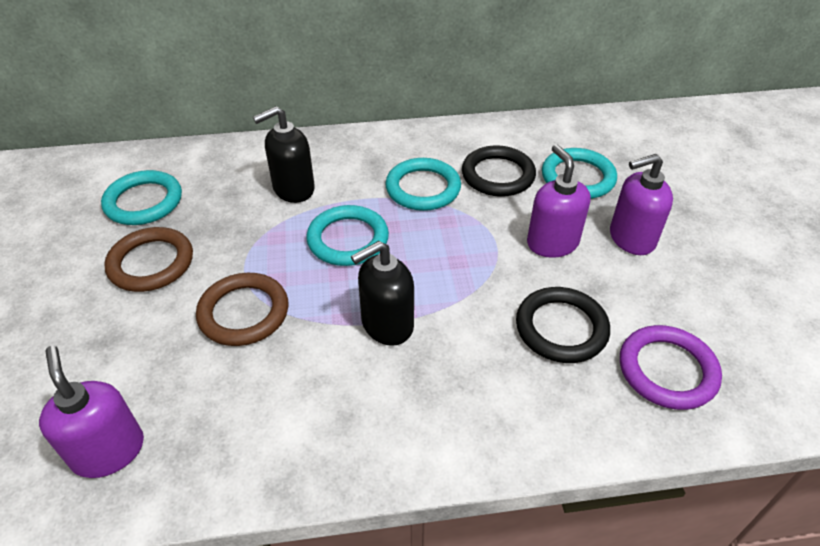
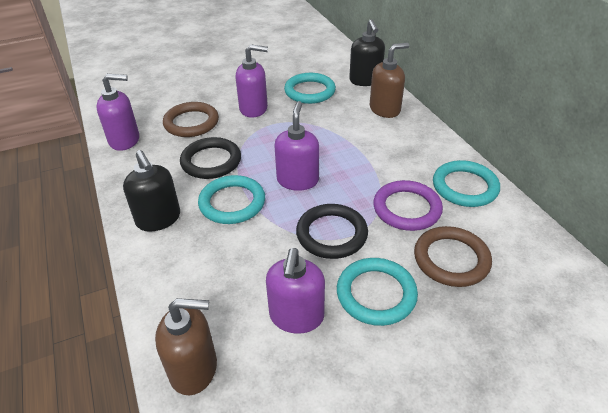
brown soap dispenser: 0 -> 2
purple soap dispenser: 3 -> 4

